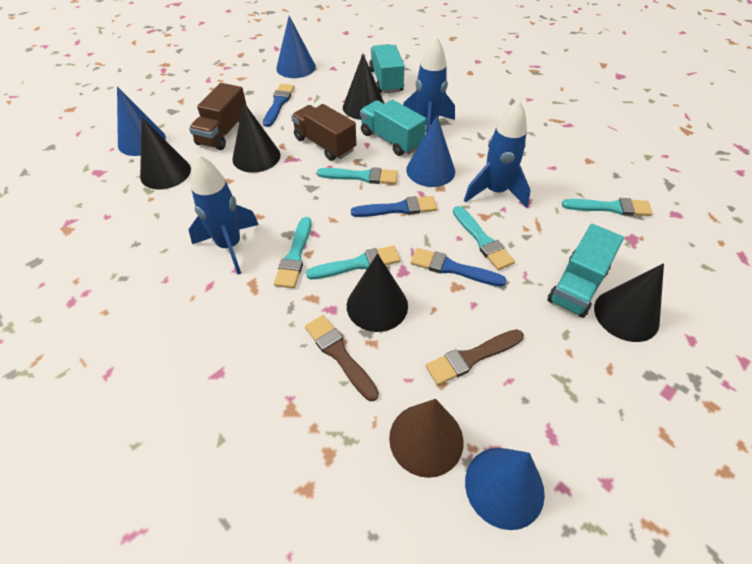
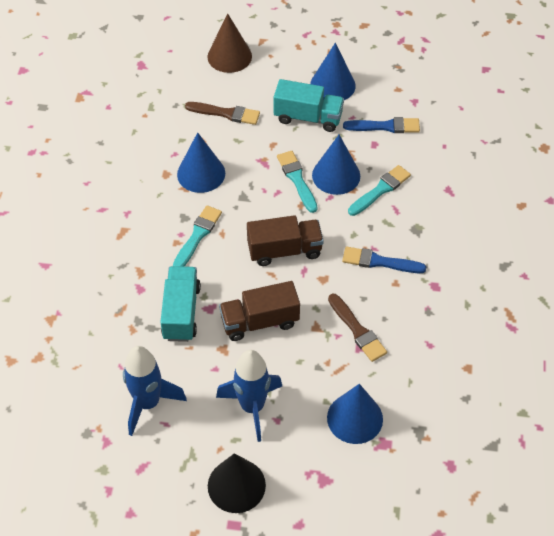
black cone: 5 -> 1
blue brush: 3 -> 2
blue rocket: 3 -> 2
turquoise brush: 5 -> 3
turquoise truck: 3 -> 2

